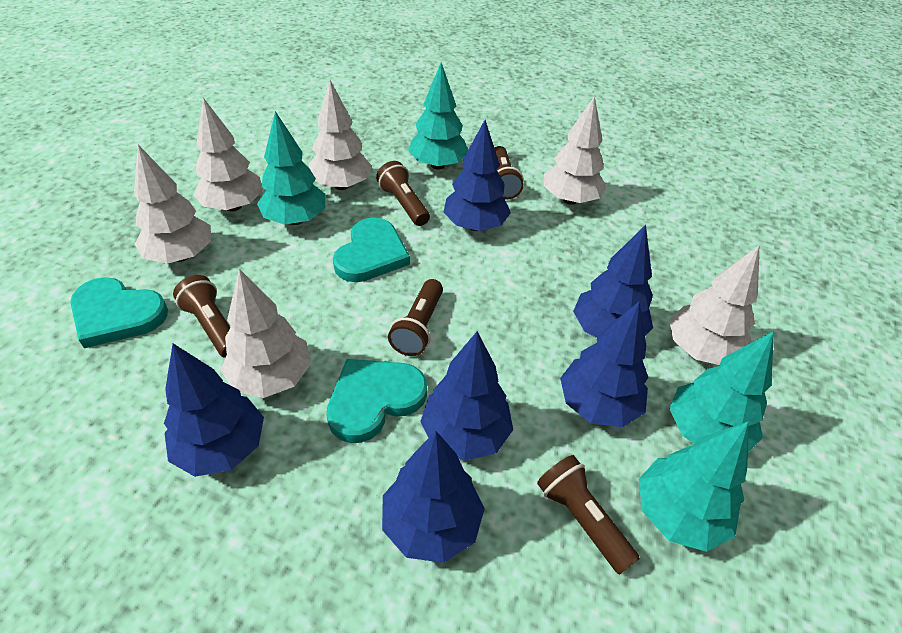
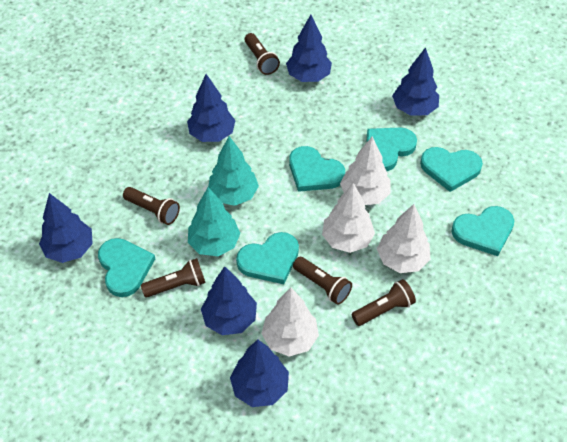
turquoise heart: 3 -> 6
turquoise tree: 4 -> 2
white tree: 6 -> 4

